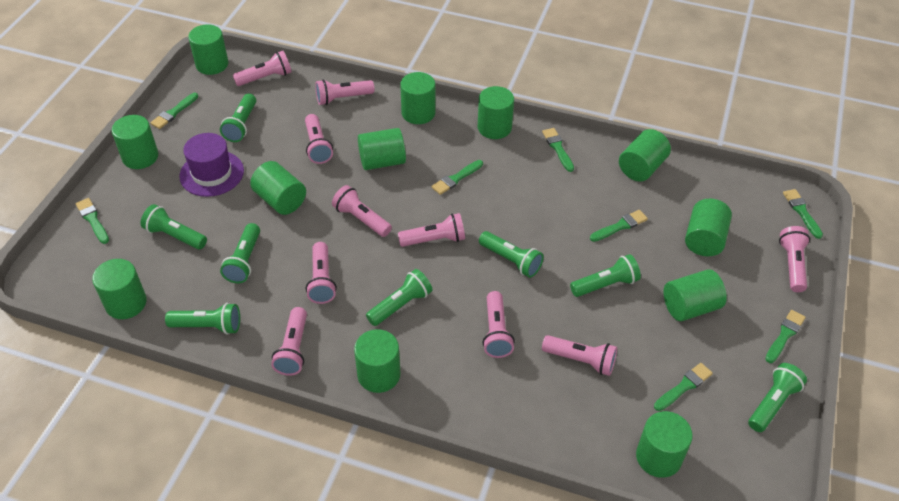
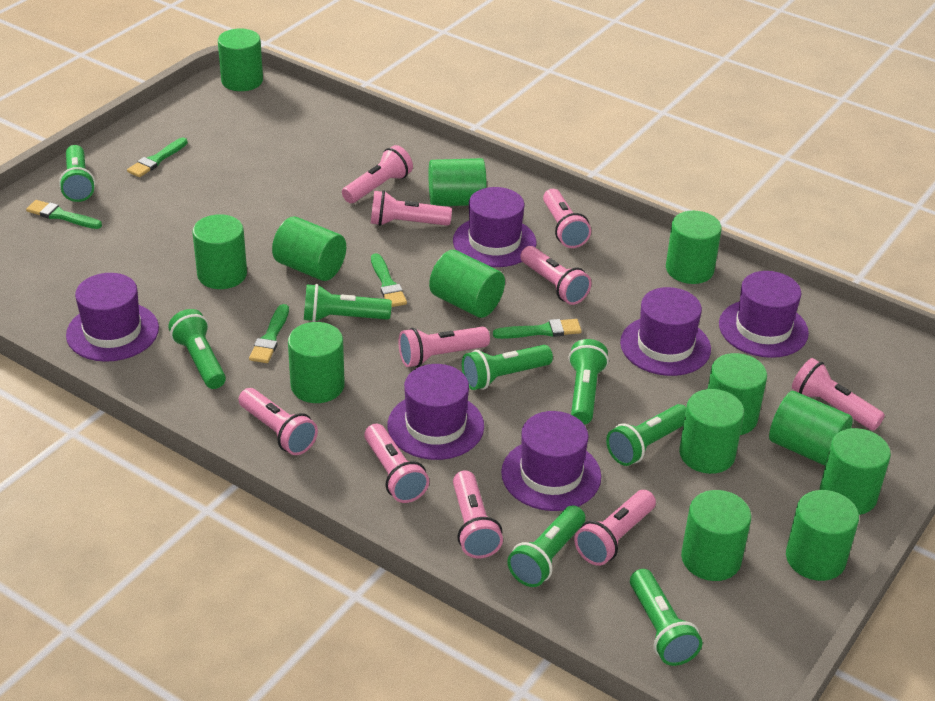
green brush: 8 -> 5
green cylinder: 12 -> 13
purple hat: 1 -> 6

